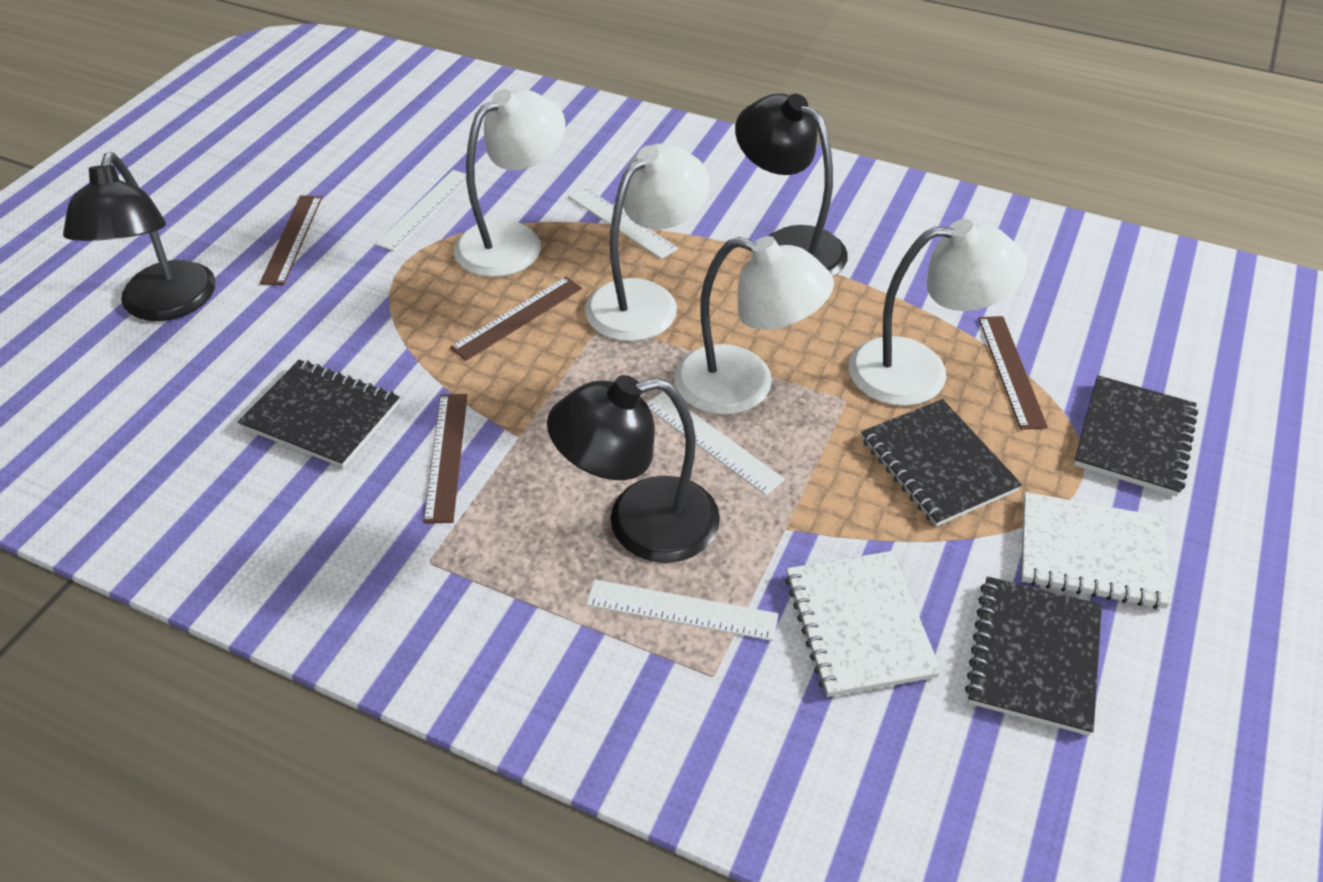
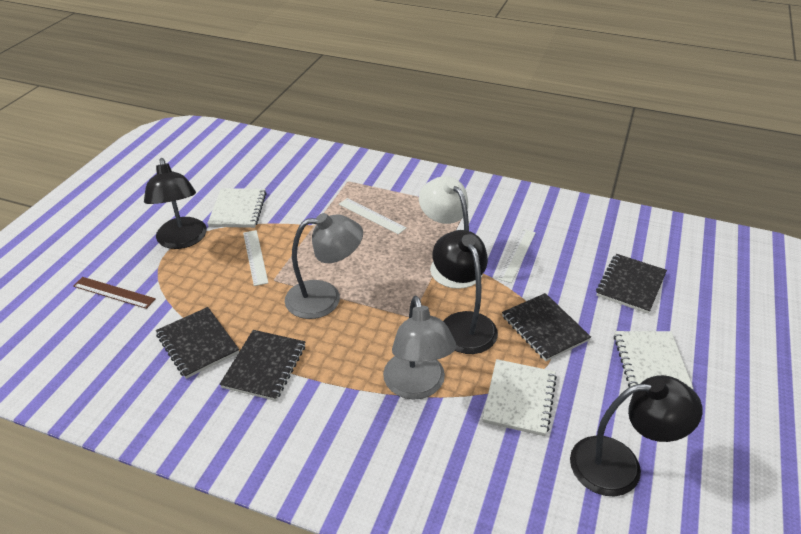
brown ruler: 4 -> 1
grey lamp: 0 -> 2
white lamp: 4 -> 1
white notebook: 2 -> 3
white ruler: 4 -> 3

